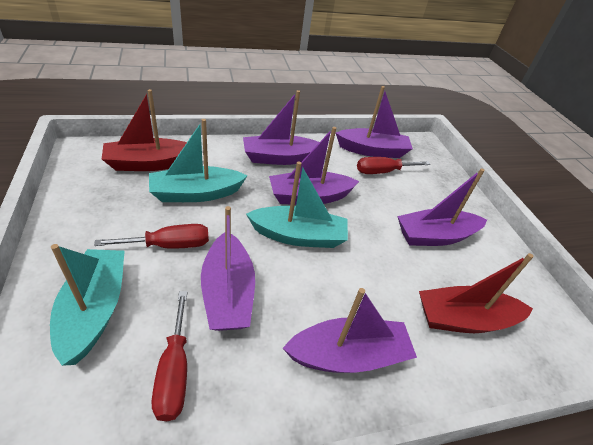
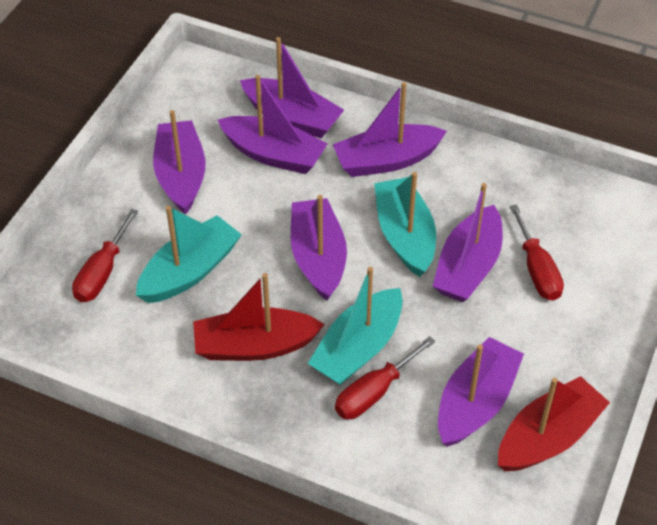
purple boat: 6 -> 7

